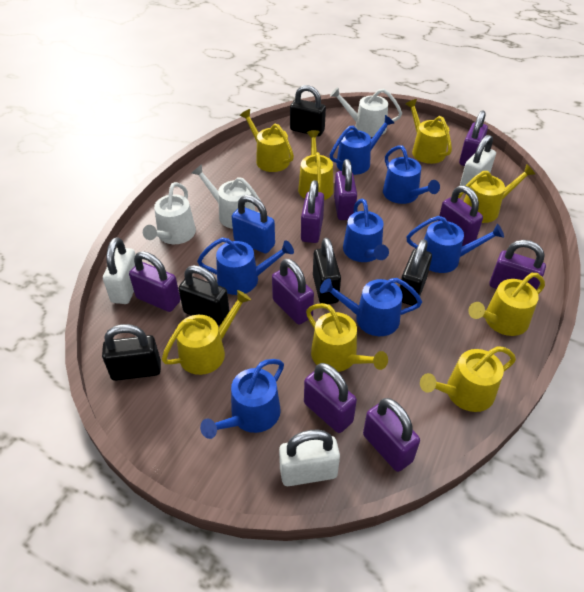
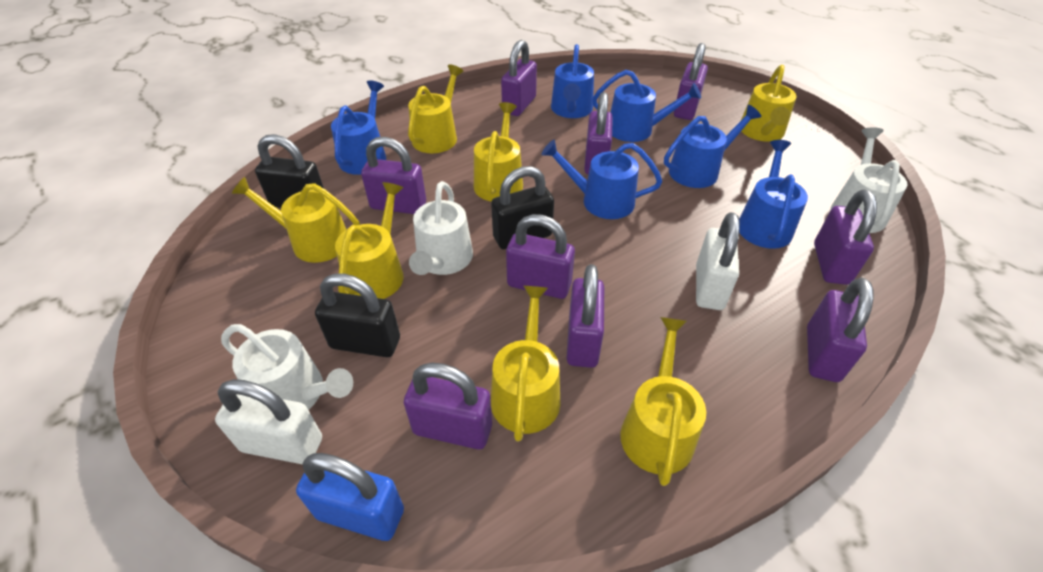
black padlock: 5 -> 3
blue watering can: 7 -> 6
white padlock: 3 -> 2
yellow watering can: 8 -> 7

